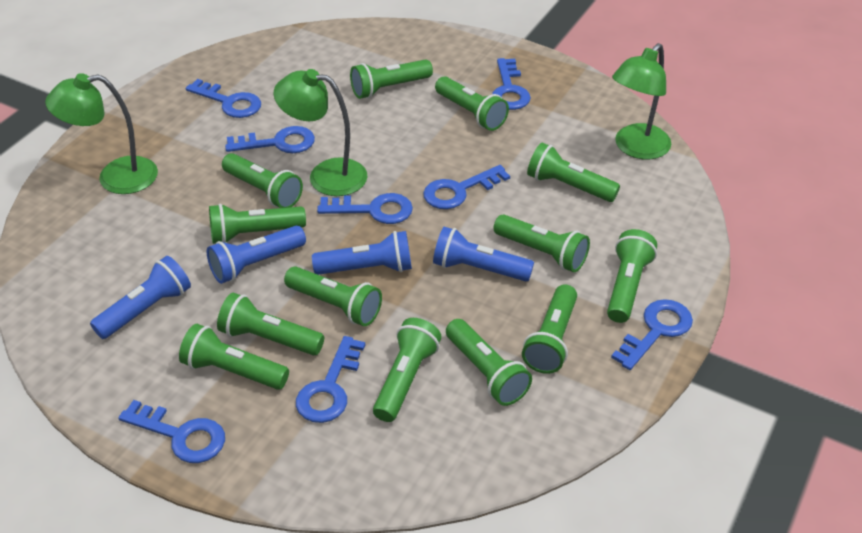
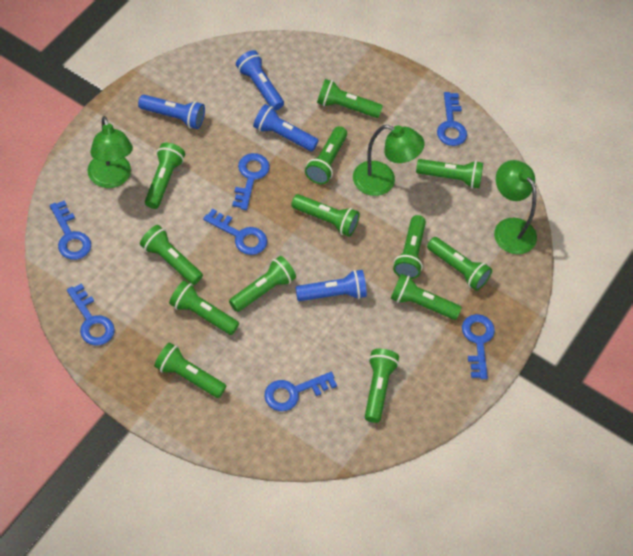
blue key: 8 -> 7

